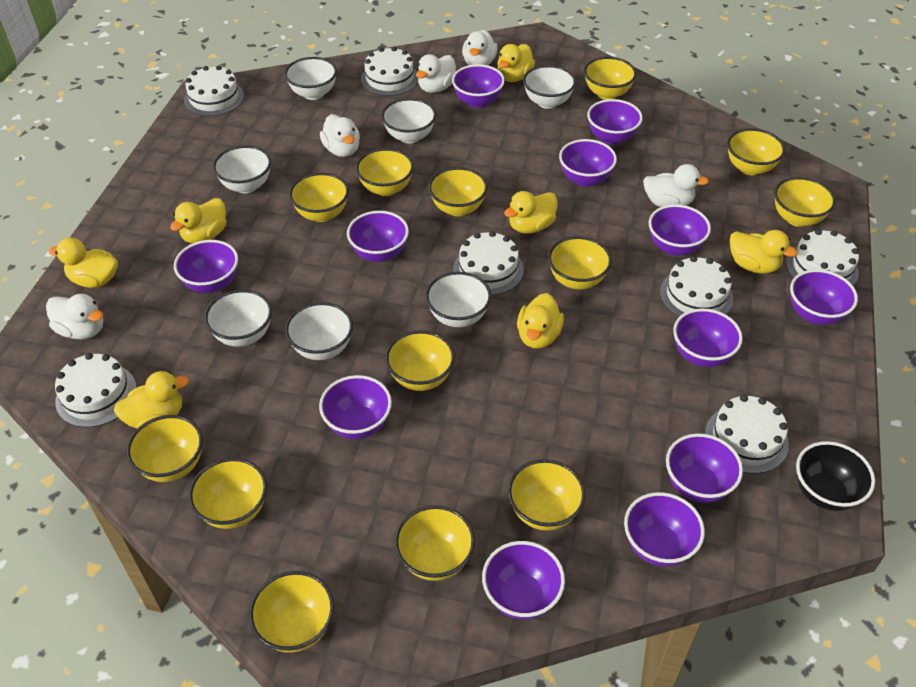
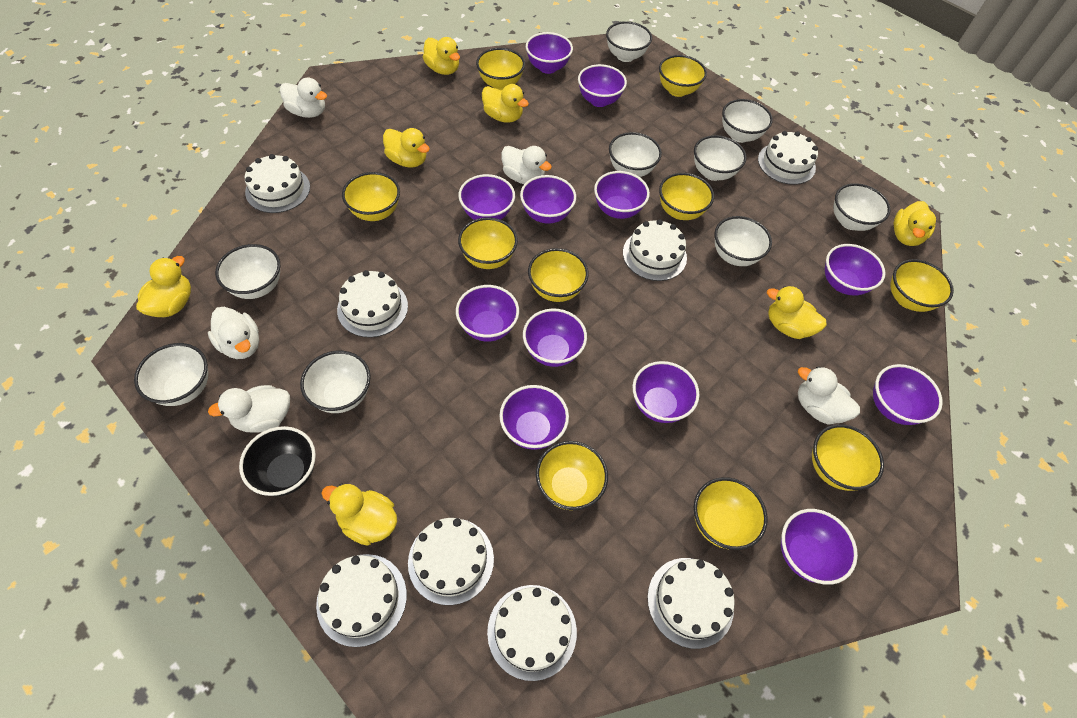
white bowl: 7 -> 9
white cake: 7 -> 8
yellow bowl: 13 -> 10

